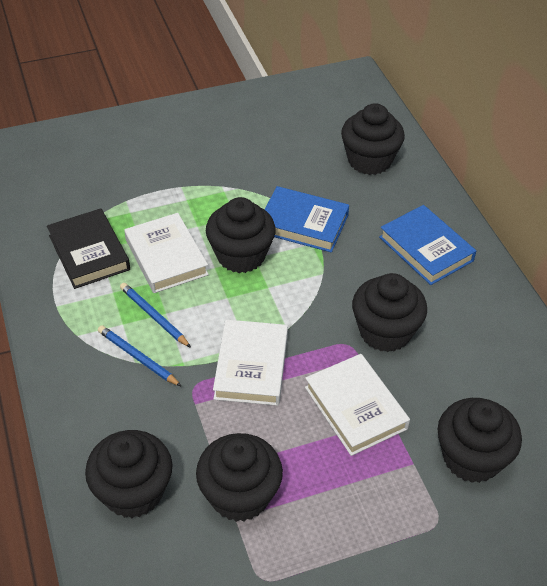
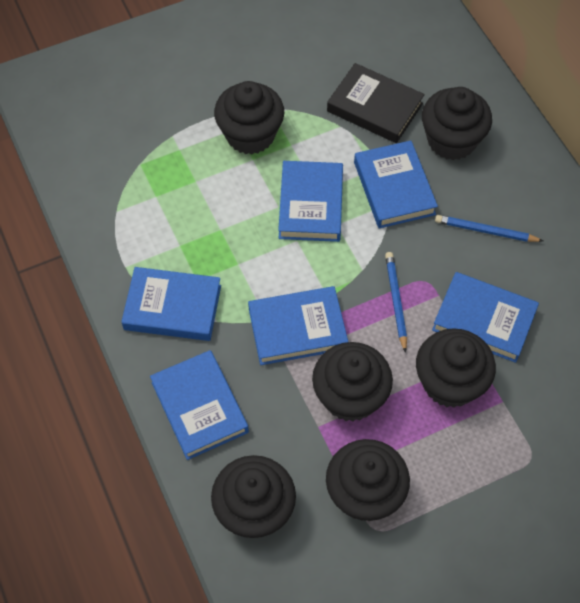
blue book: 2 -> 6
white book: 3 -> 0

